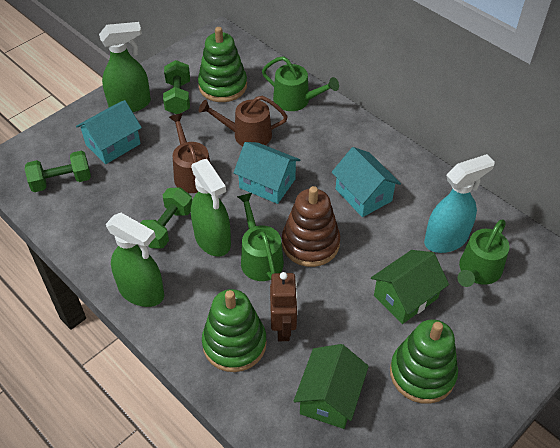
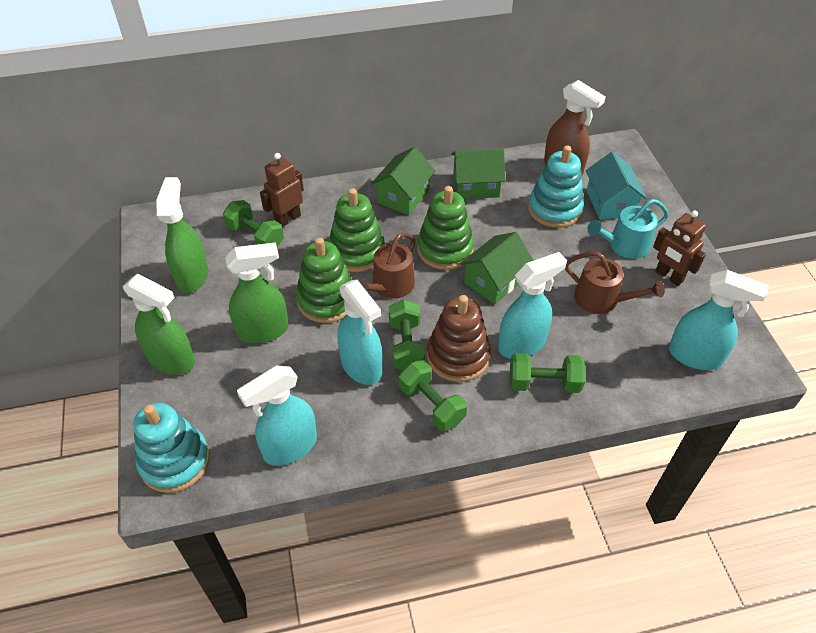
brown robot: 1 -> 2
brown spray bottle: 0 -> 1
green dumbbell: 3 -> 4
green house: 2 -> 3
green watering can: 3 -> 0
turquoise house: 3 -> 1
turquoise spray bottle: 1 -> 4
turquoise stacking toy: 0 -> 2
turquoise watering can: 0 -> 1

